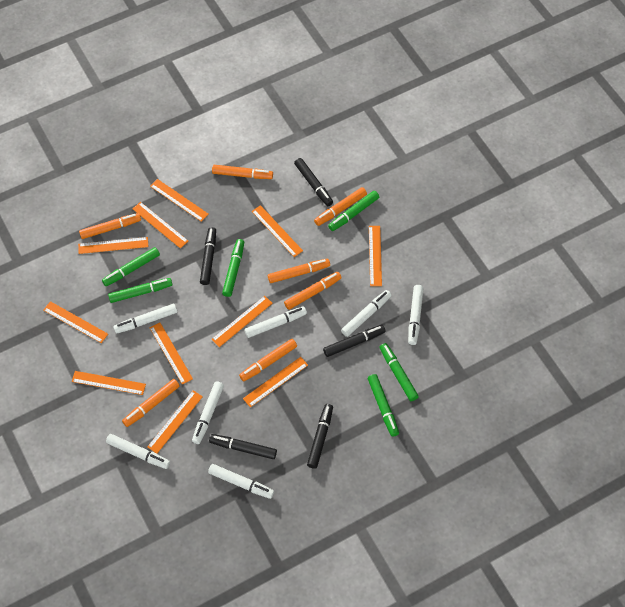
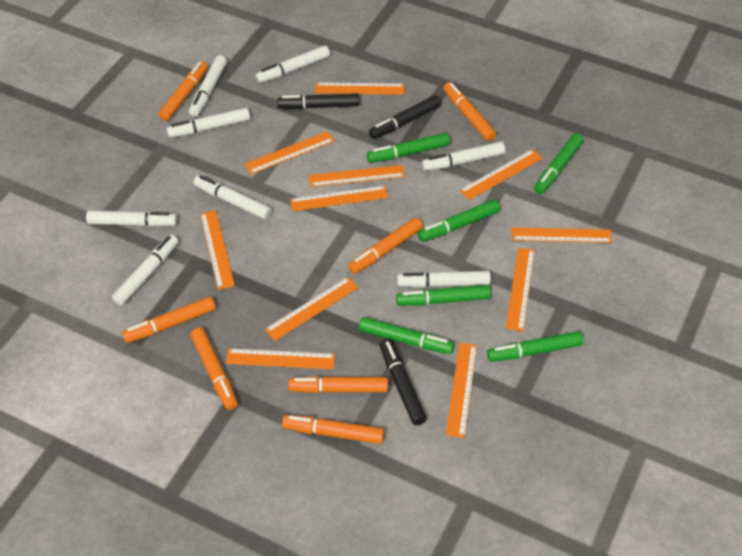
black marker: 5 -> 3
white marker: 7 -> 8

